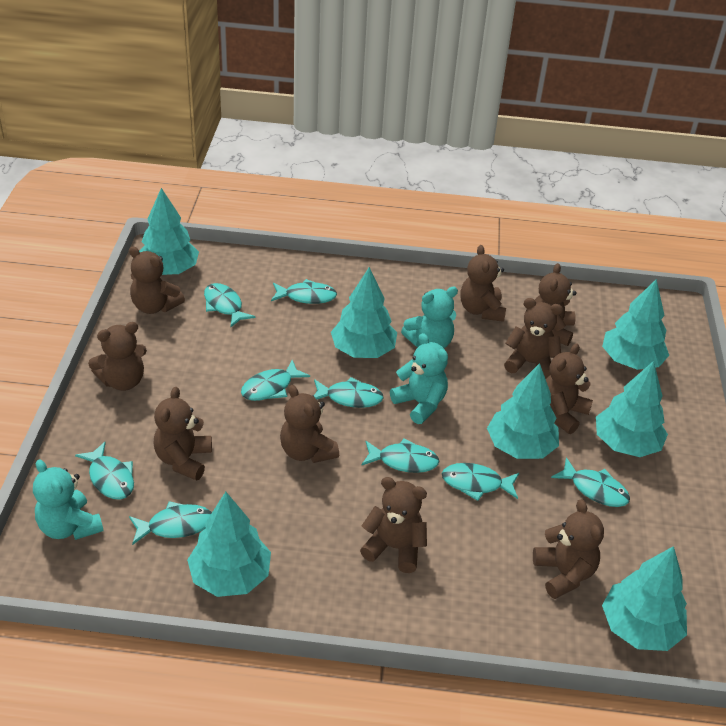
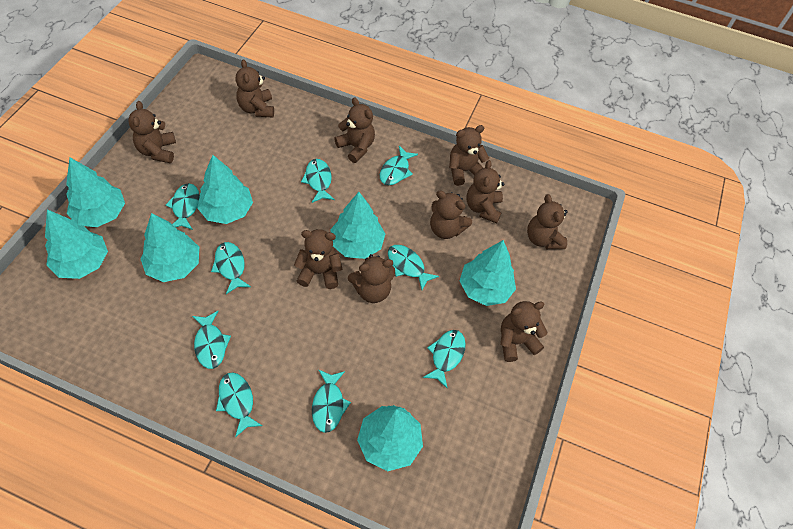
turquoise teddy bear: 3 -> 0

